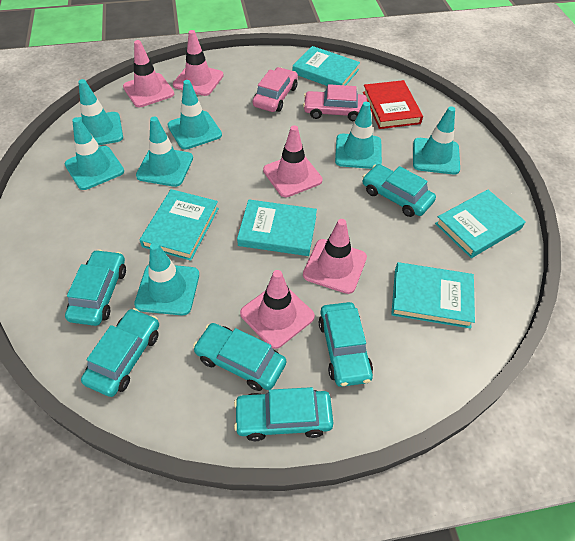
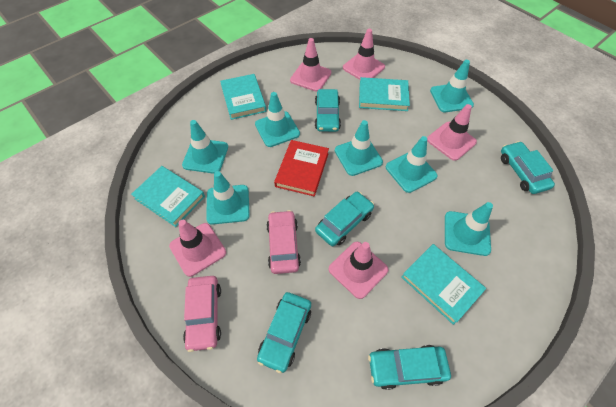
turquoise book: 5 -> 4
turquoise car: 6 -> 5

